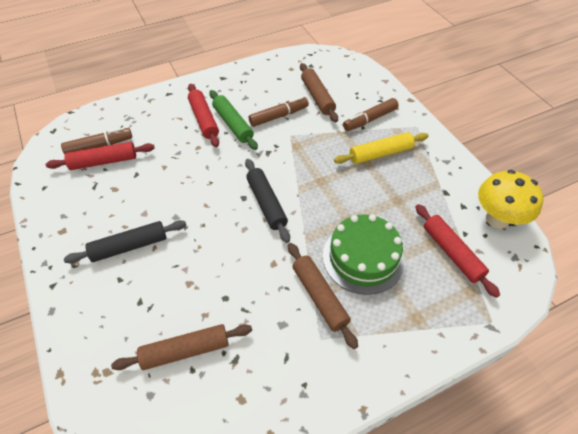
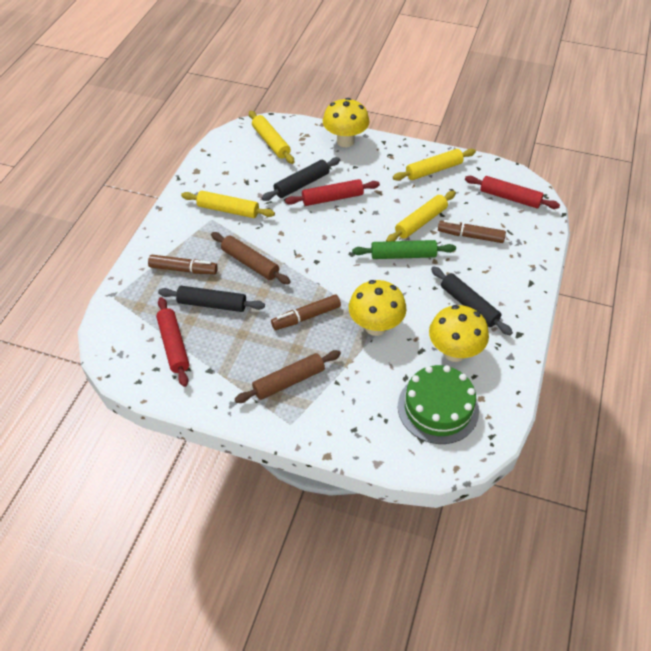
black rolling pin: 2 -> 3
brown rolling pin: 3 -> 2
yellow mushroom: 1 -> 3
yellow rolling pin: 1 -> 4

